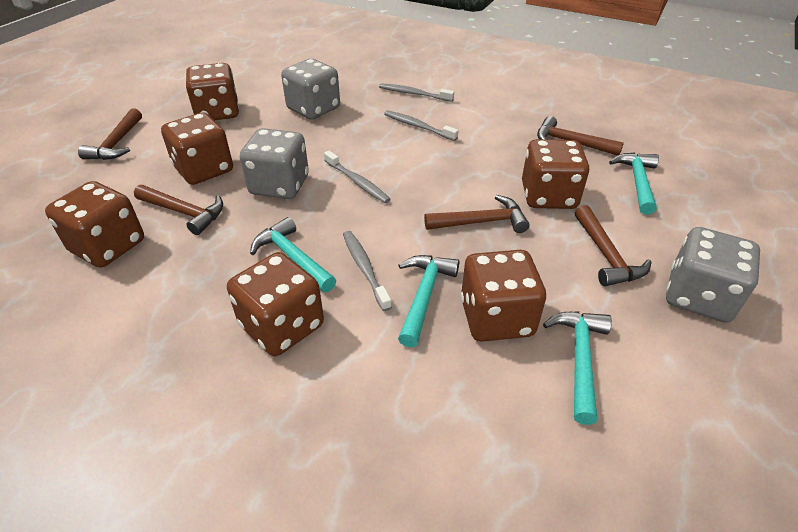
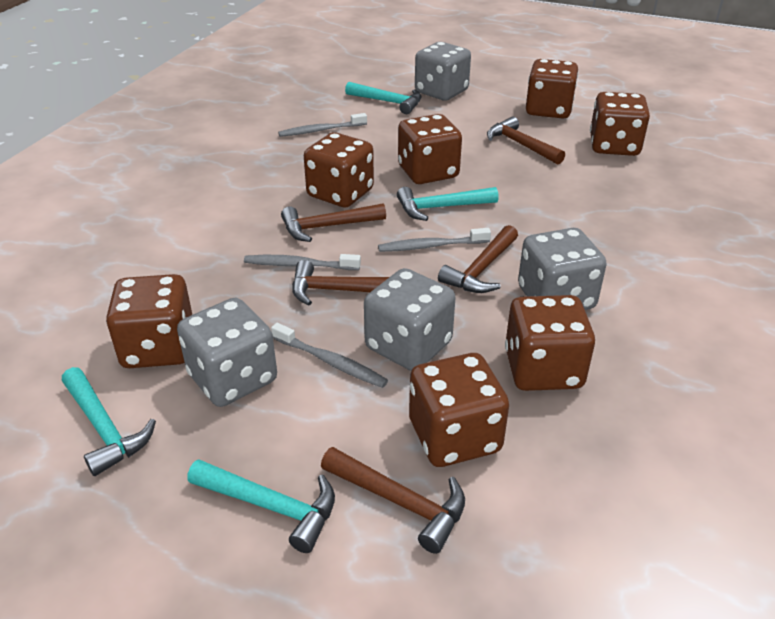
brown dice: 6 -> 7
grey dice: 3 -> 4

